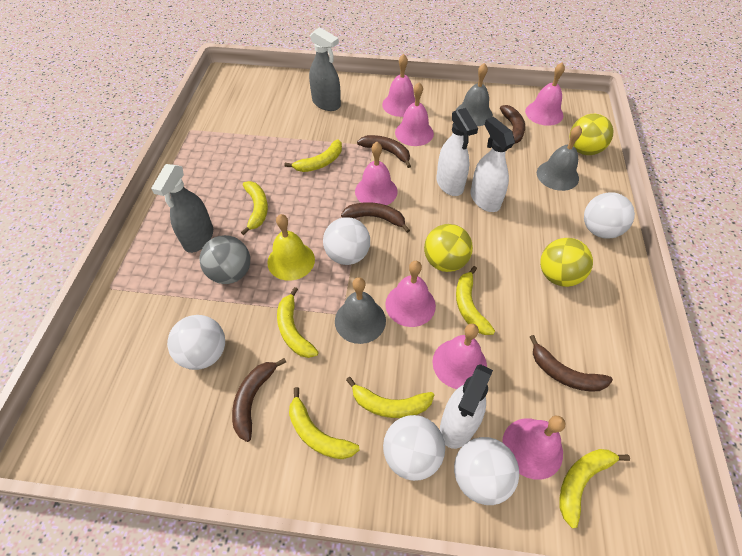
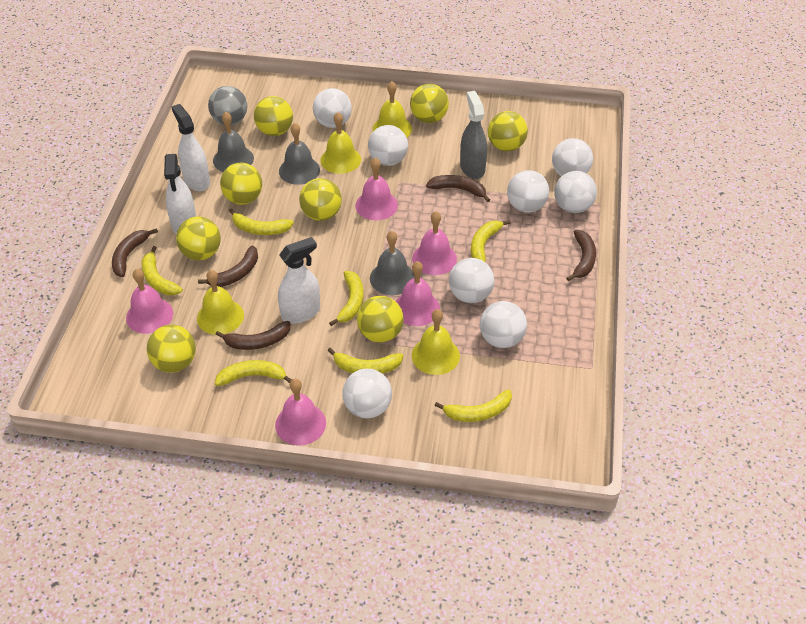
grey spray bottle: 2 -> 1
pink bell: 7 -> 5
white ball: 5 -> 8
yellow ball: 3 -> 8
yellow bell: 1 -> 4

